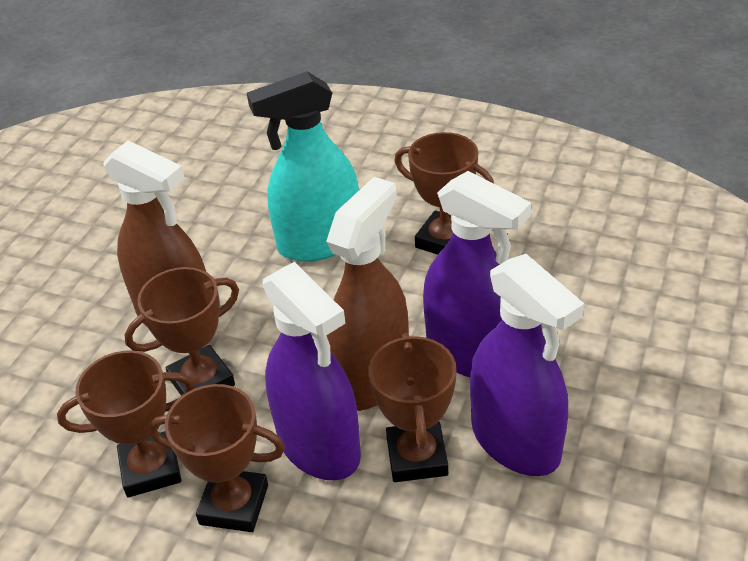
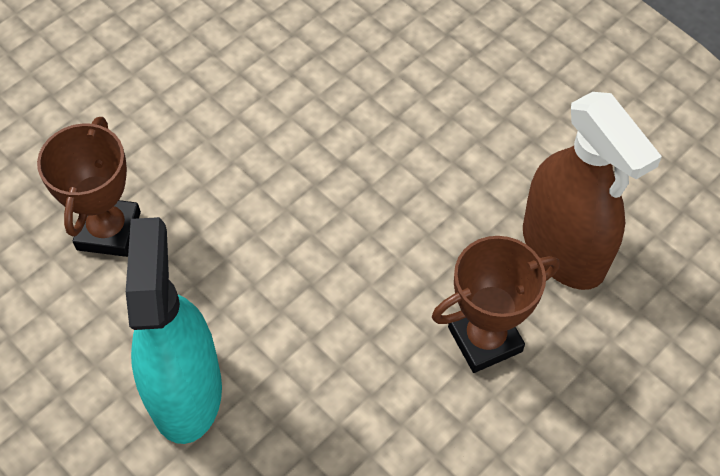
brown spray bottle: 2 -> 1
brown trophy: 5 -> 2
purple spray bottle: 3 -> 0

